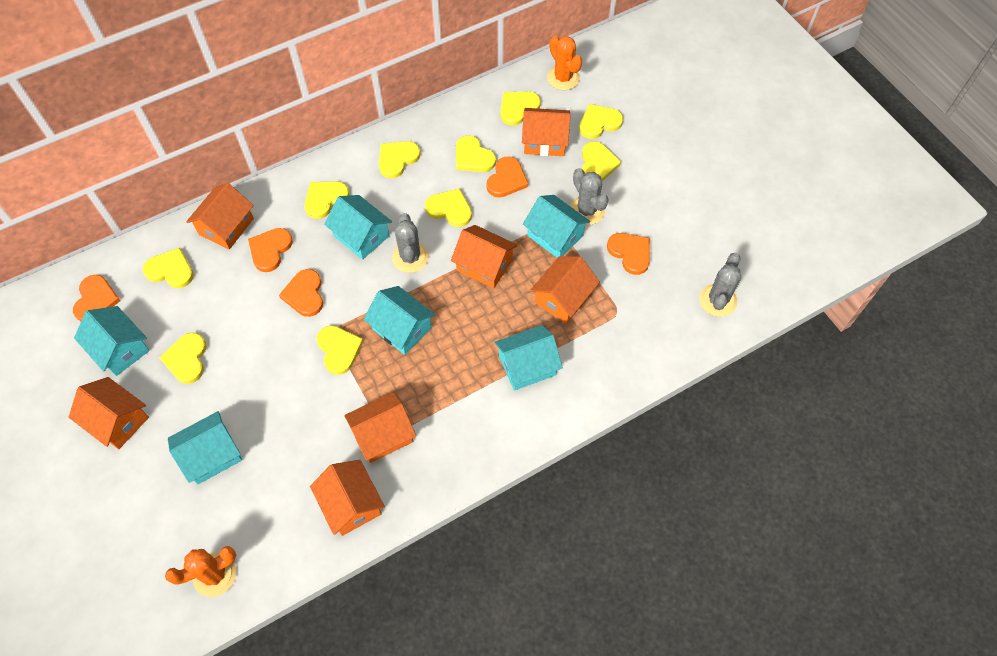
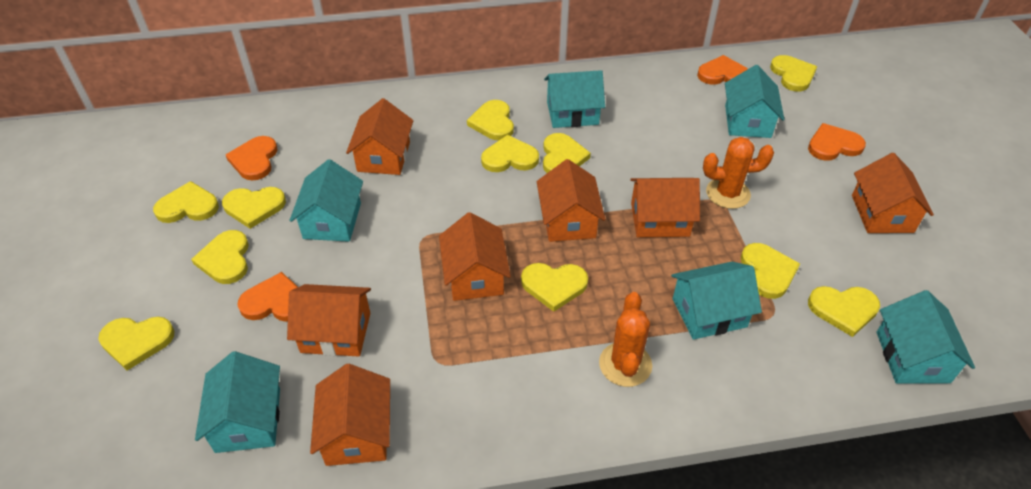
grey cactus: 3 -> 0
orange heart: 5 -> 4
yellow heart: 10 -> 11

